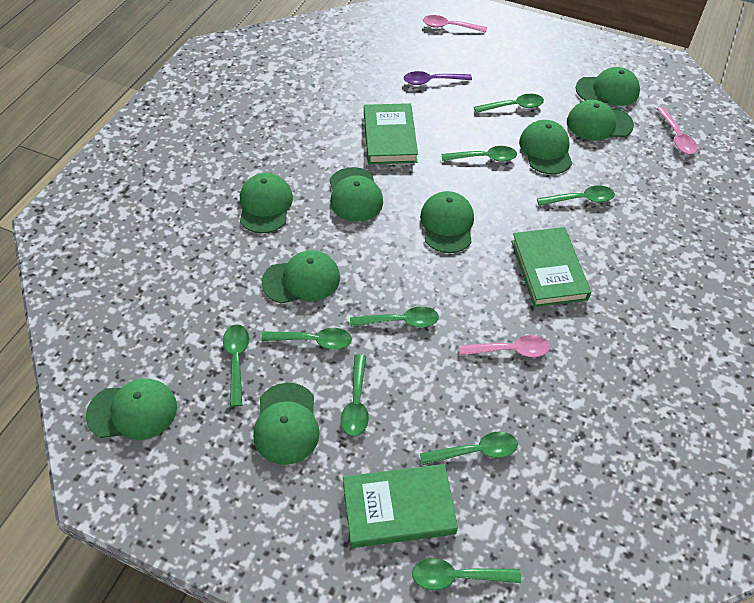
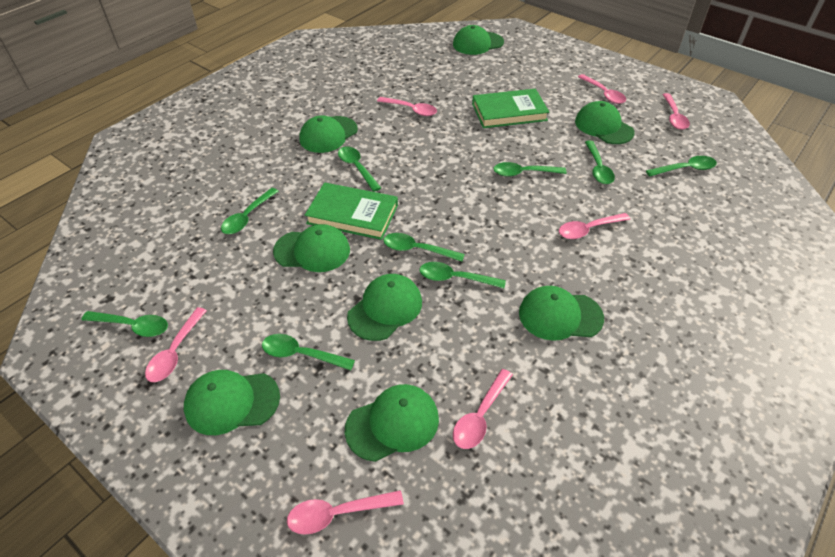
green book: 3 -> 2
green cap: 9 -> 8
pink spoon: 3 -> 7
purple spoon: 1 -> 0

